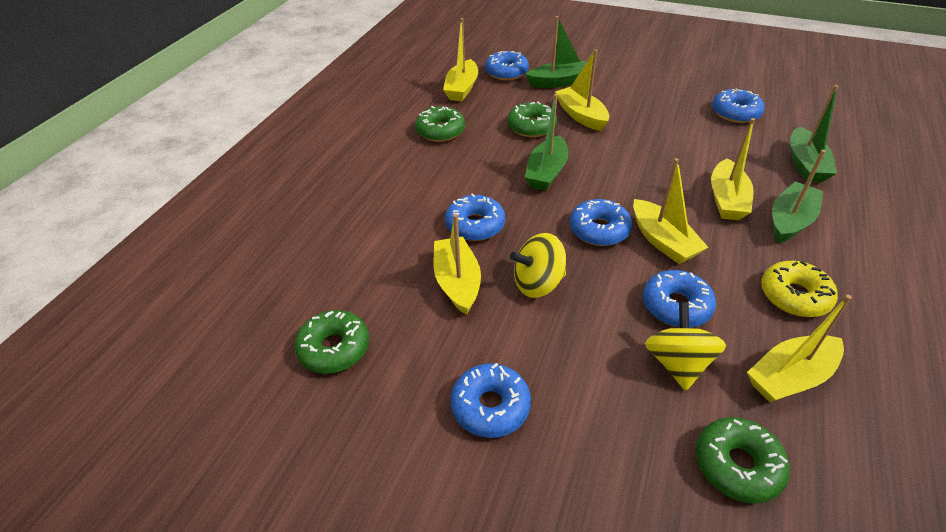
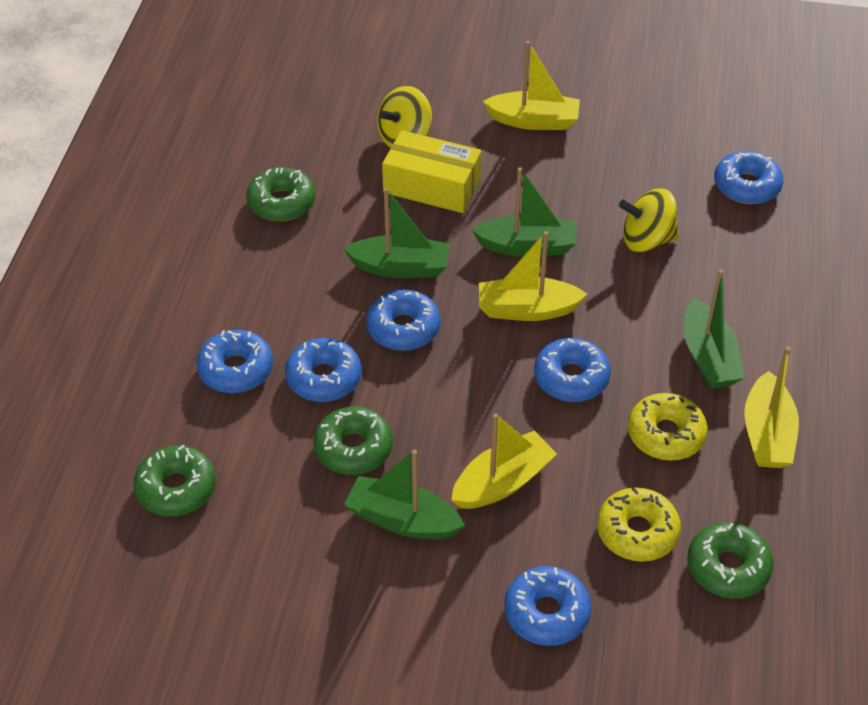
yellow boat: 6 -> 4
yellow box: 0 -> 1
yellow donut: 1 -> 2

